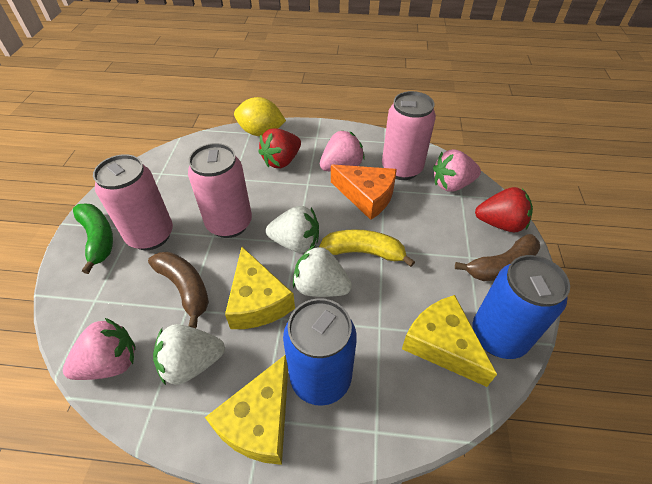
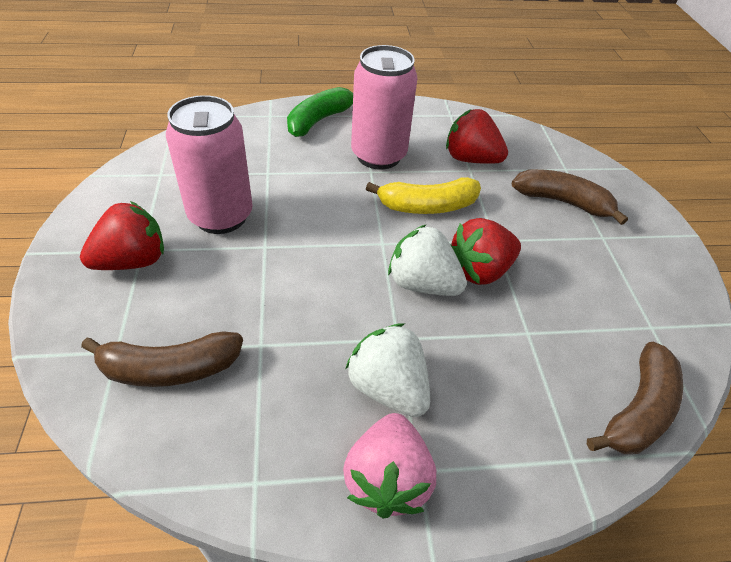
blue can: 2 -> 0
brown banana: 2 -> 3
orange cheese: 1 -> 0
pink can: 3 -> 2
pink strawberry: 3 -> 1
red strawberry: 2 -> 3
white strawberry: 3 -> 2
yellow cheese: 3 -> 0
yellow lemon: 1 -> 0

